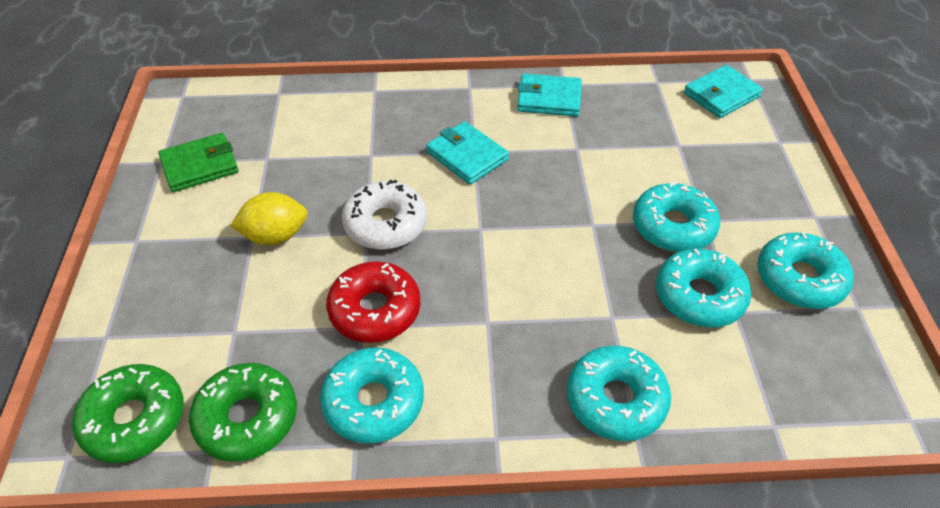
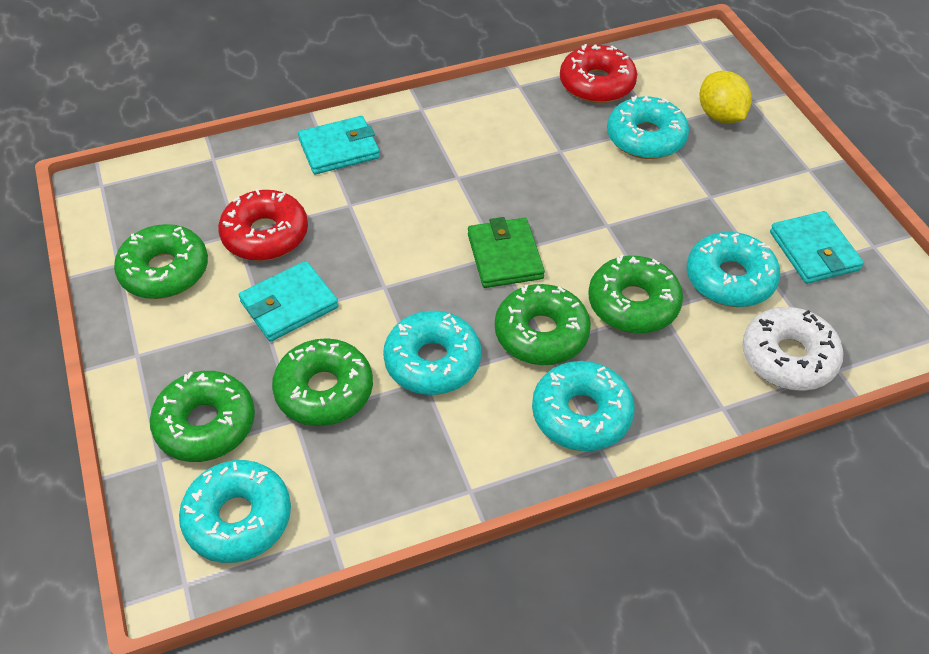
green donut: 2 -> 5
red donut: 1 -> 2

